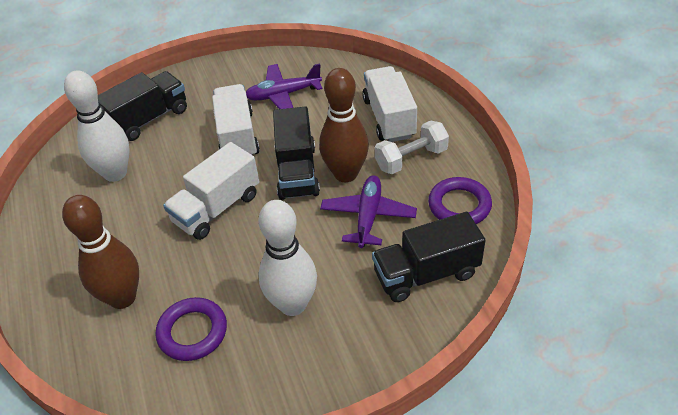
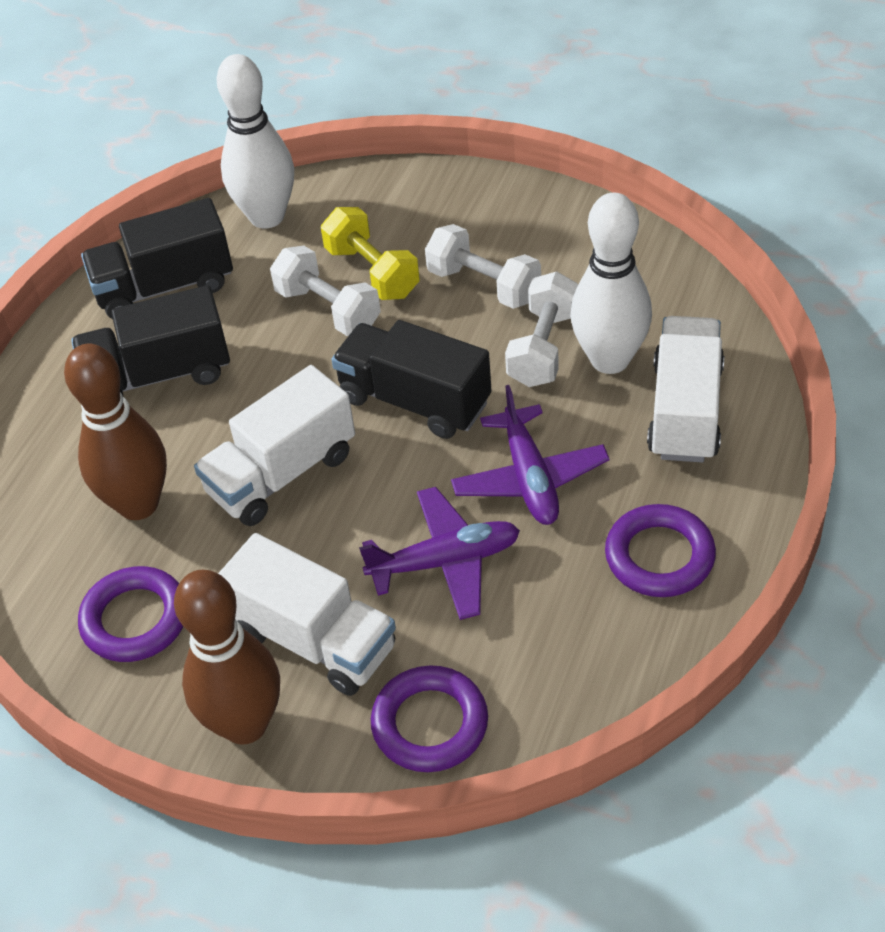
purple ring: 2 -> 3
white dumbbell: 1 -> 3
yellow dumbbell: 0 -> 1

